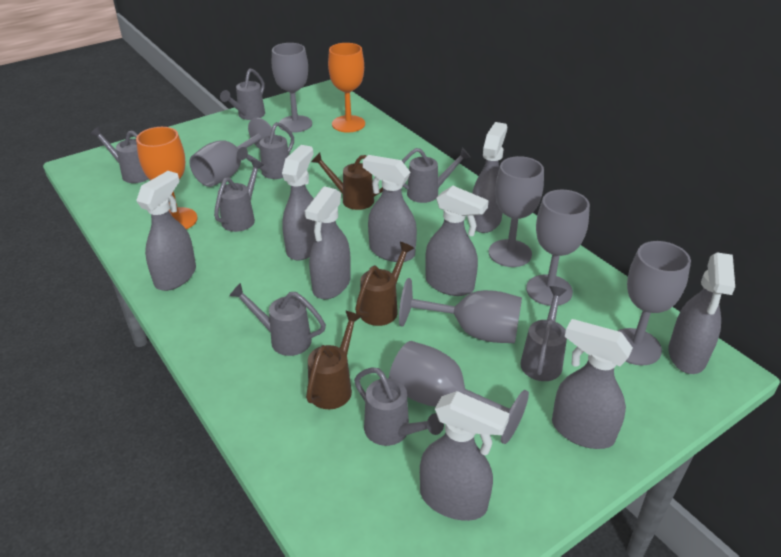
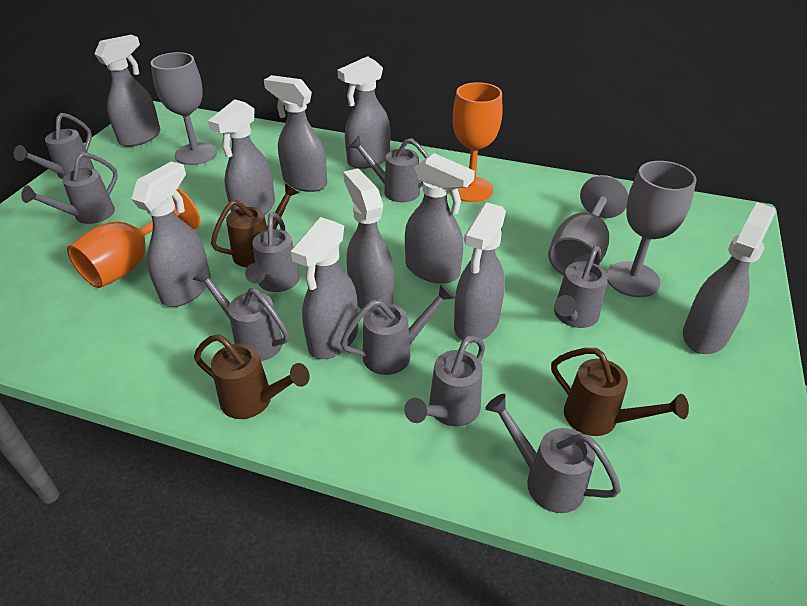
grey goblet: 7 -> 3
grey spray bottle: 9 -> 10
grey watering can: 8 -> 9

